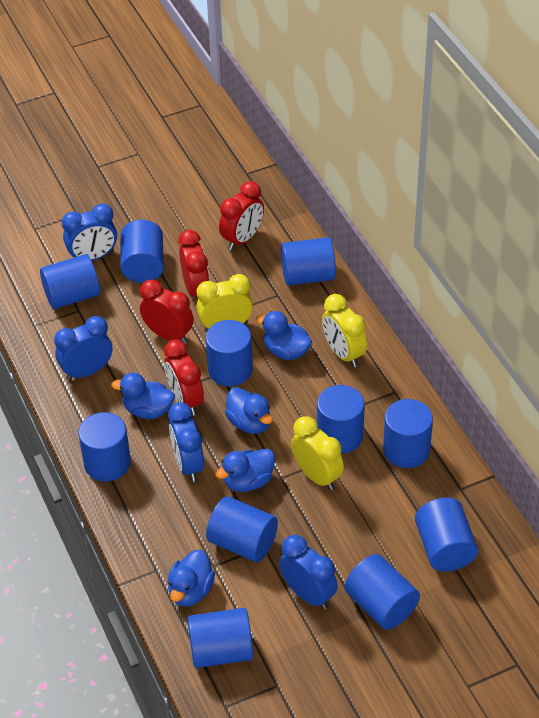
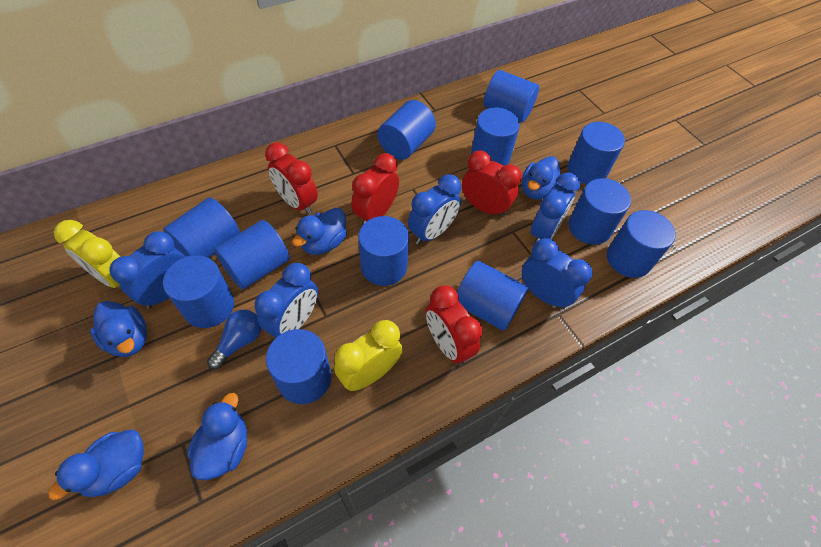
blue clock: 4 -> 5
blue cylinder: 11 -> 12
blue light bulb: 0 -> 1
yellow clock: 3 -> 2

